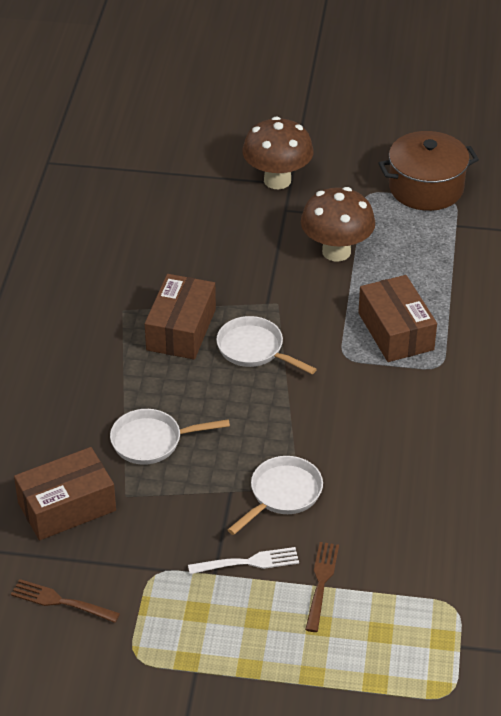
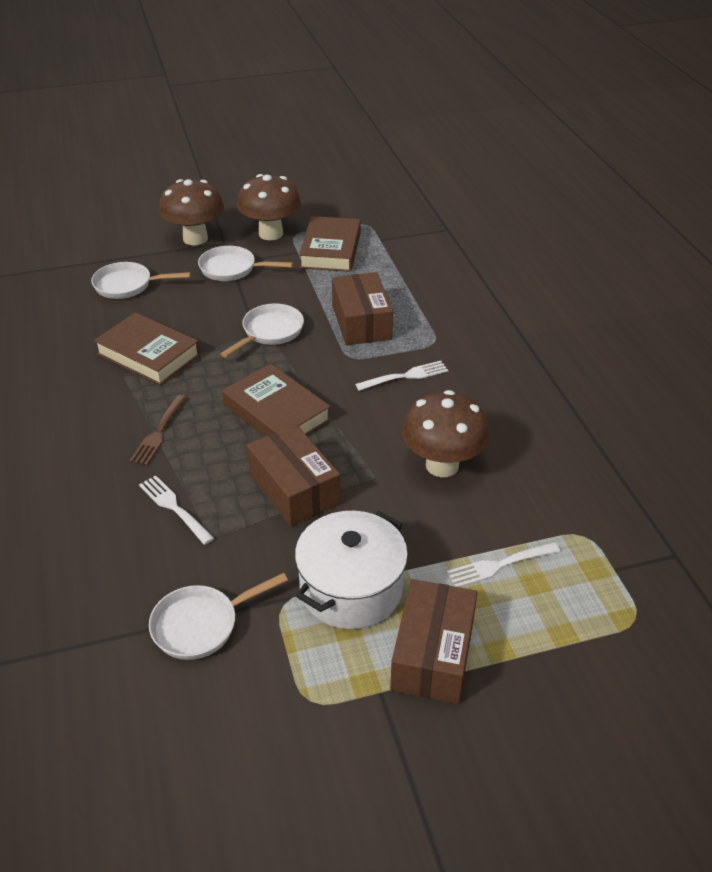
brown book: 0 -> 3
brown fork: 2 -> 1
brown mushroom: 2 -> 3
brown pot: 1 -> 0
white fork: 1 -> 3
white pan: 3 -> 4
white pot: 0 -> 1

